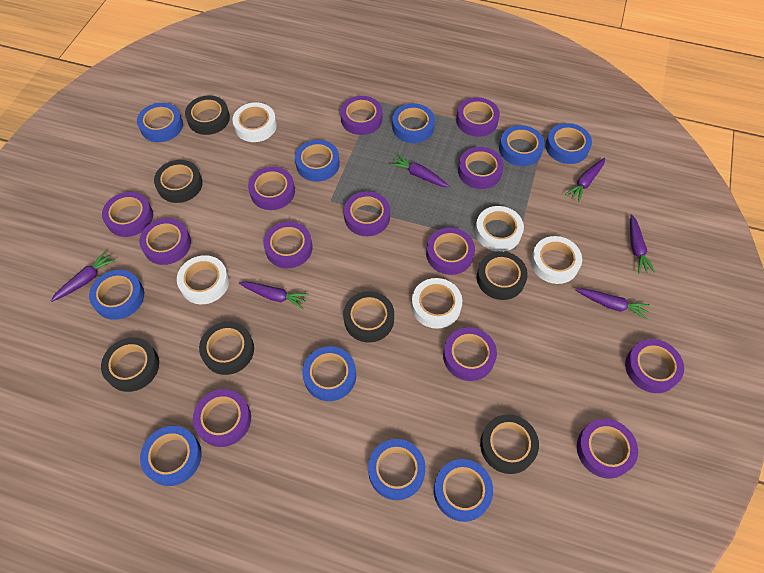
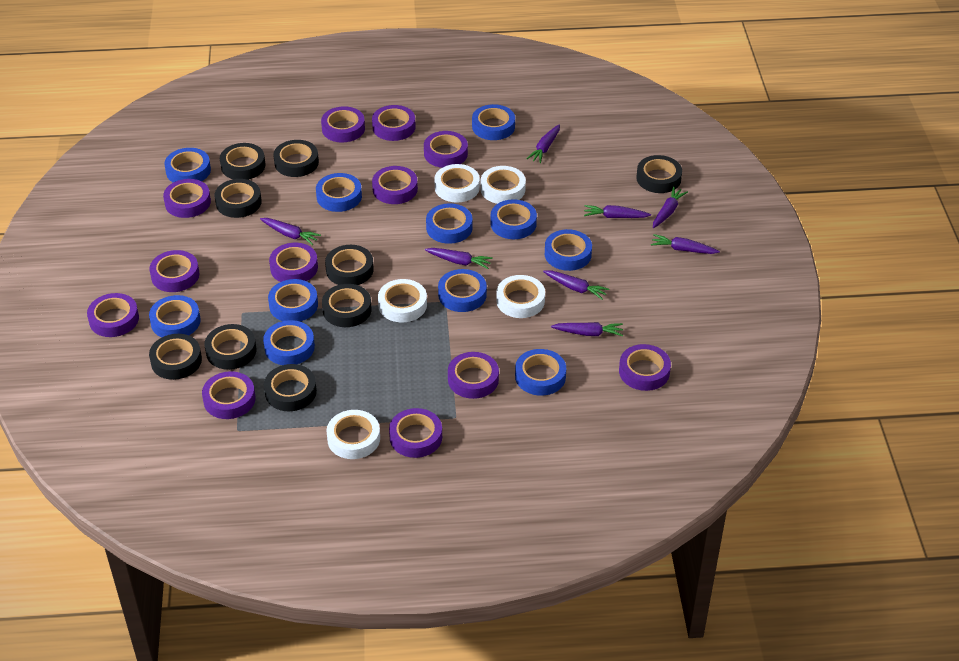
black tape: 7 -> 9
blue tape: 10 -> 11
purple carrot: 6 -> 8
purple tape: 13 -> 12

